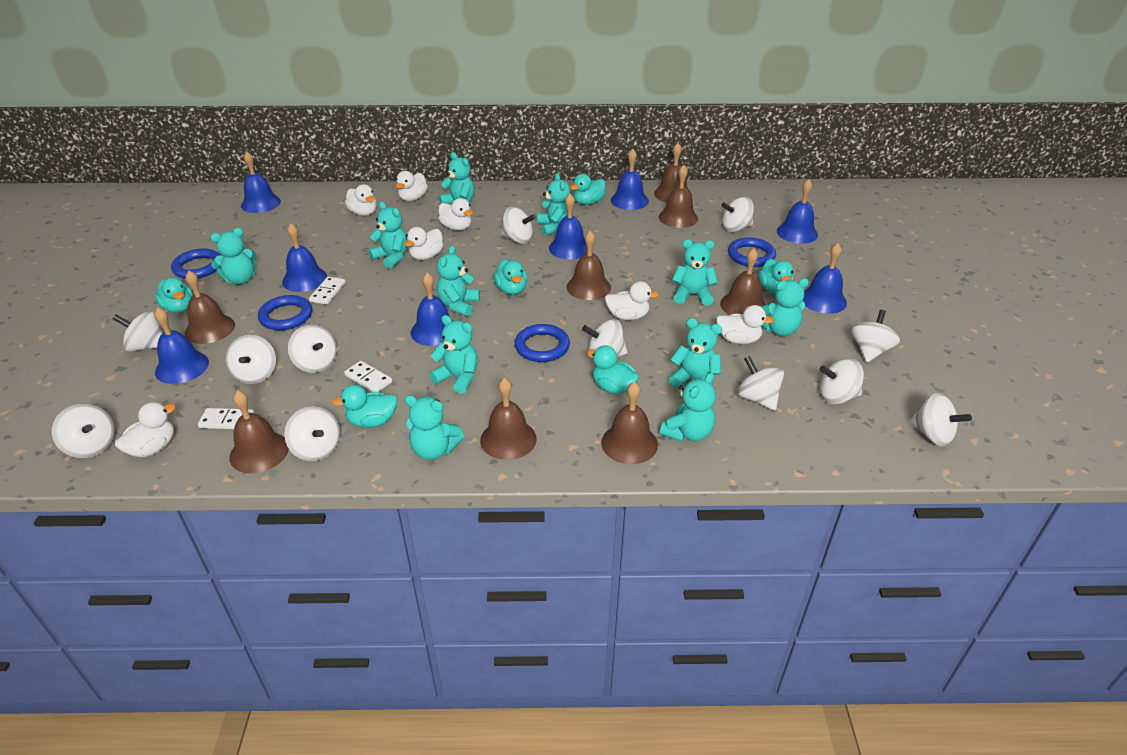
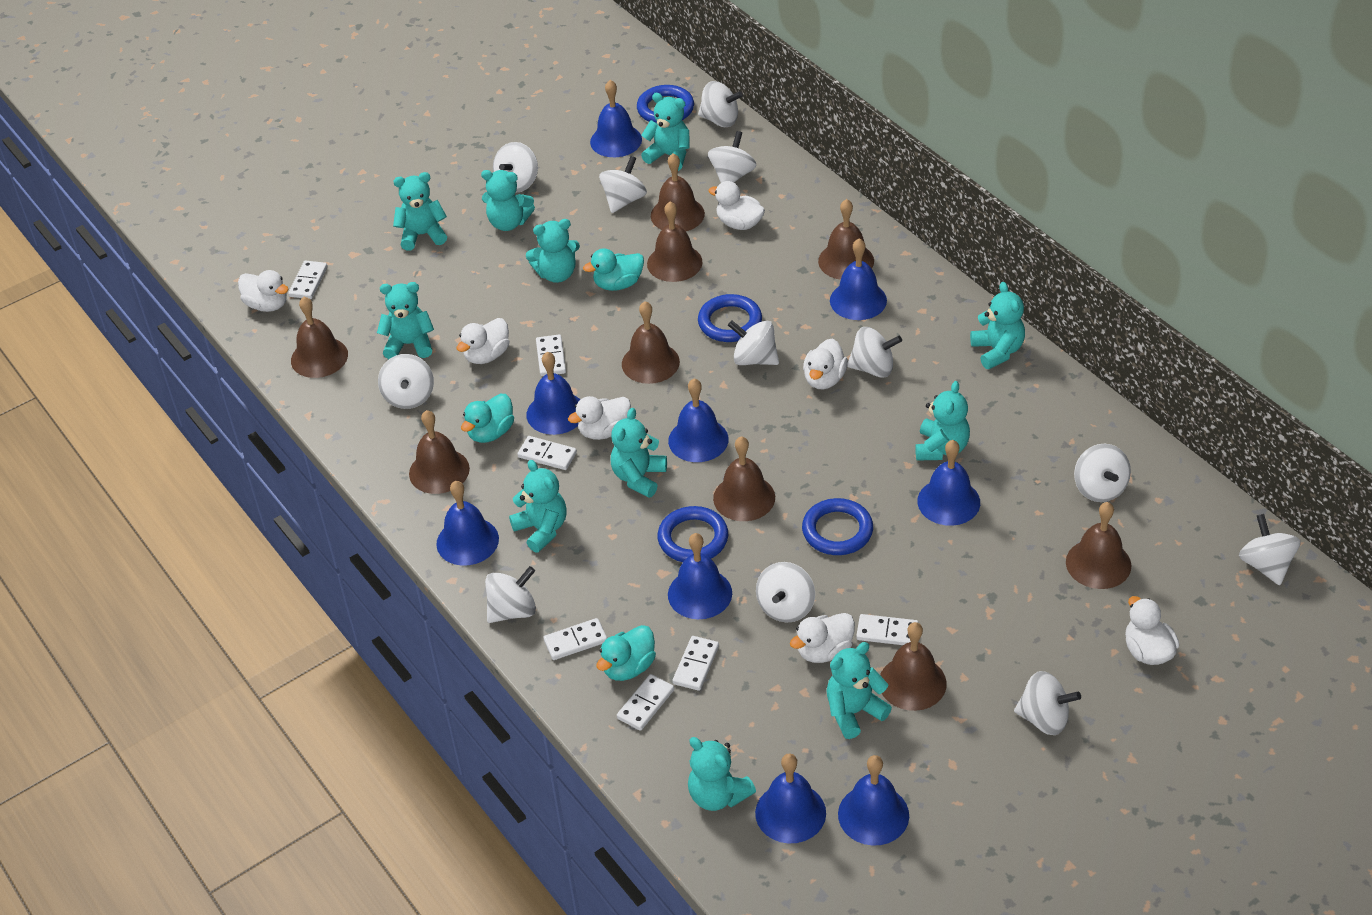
blue bell: 8 -> 9
brown bell: 8 -> 9
turquoise duck: 6 -> 3
white domino: 3 -> 7

